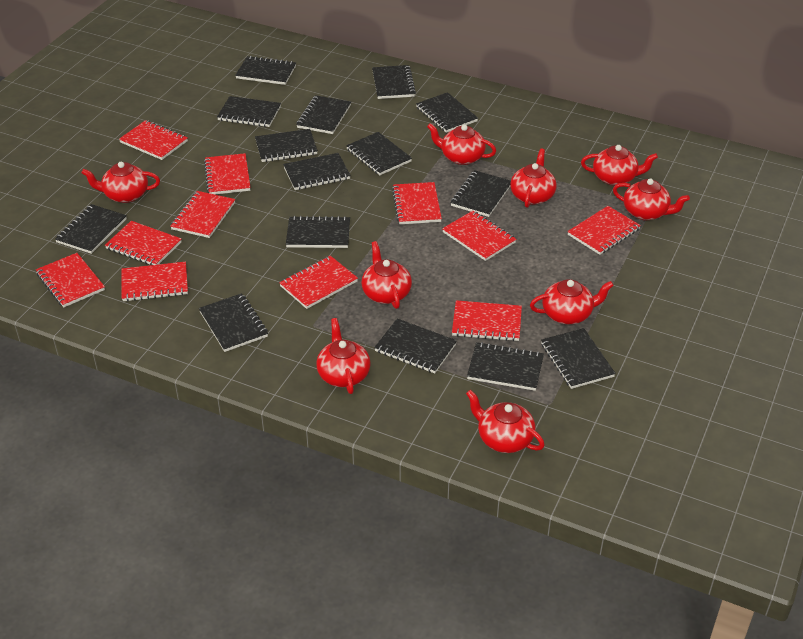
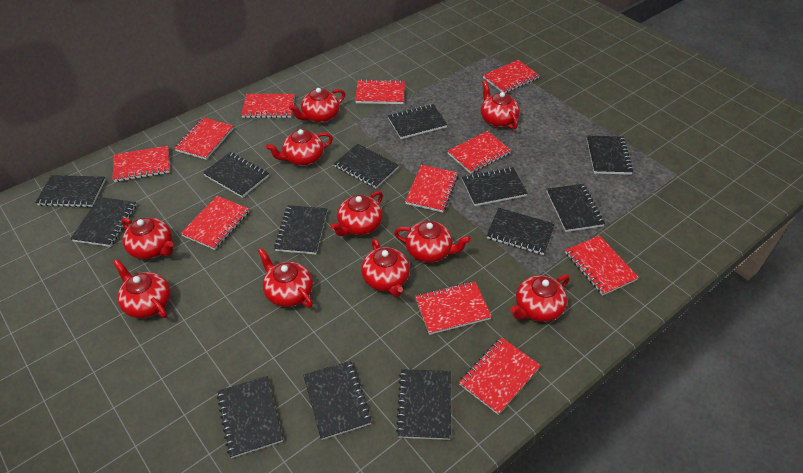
black notebook: 15 -> 13
red teapot: 9 -> 10

